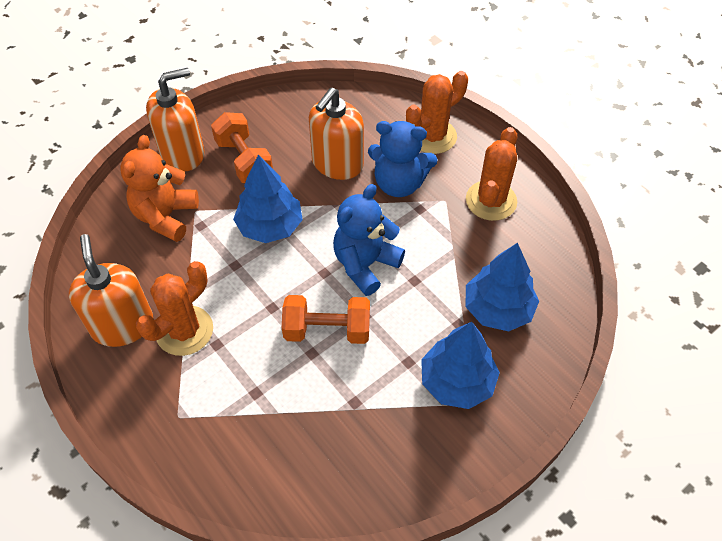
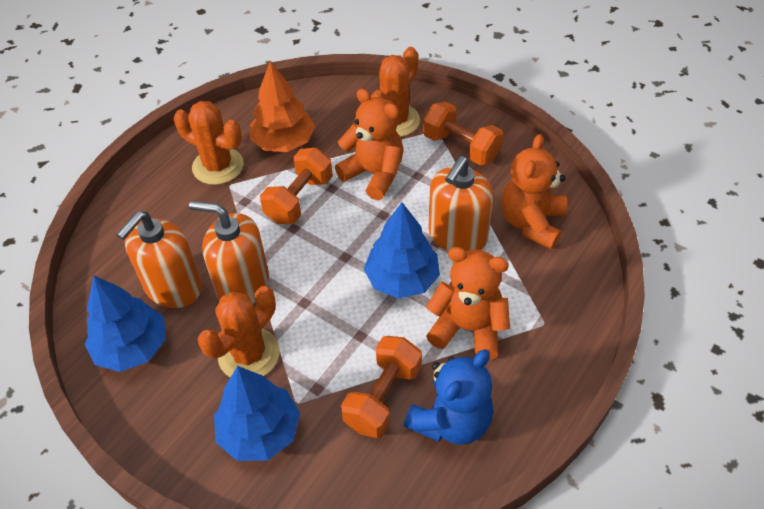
blue teddy bear: 2 -> 1
orange dumbbell: 2 -> 3
orange teddy bear: 1 -> 3
orange tree: 0 -> 1

